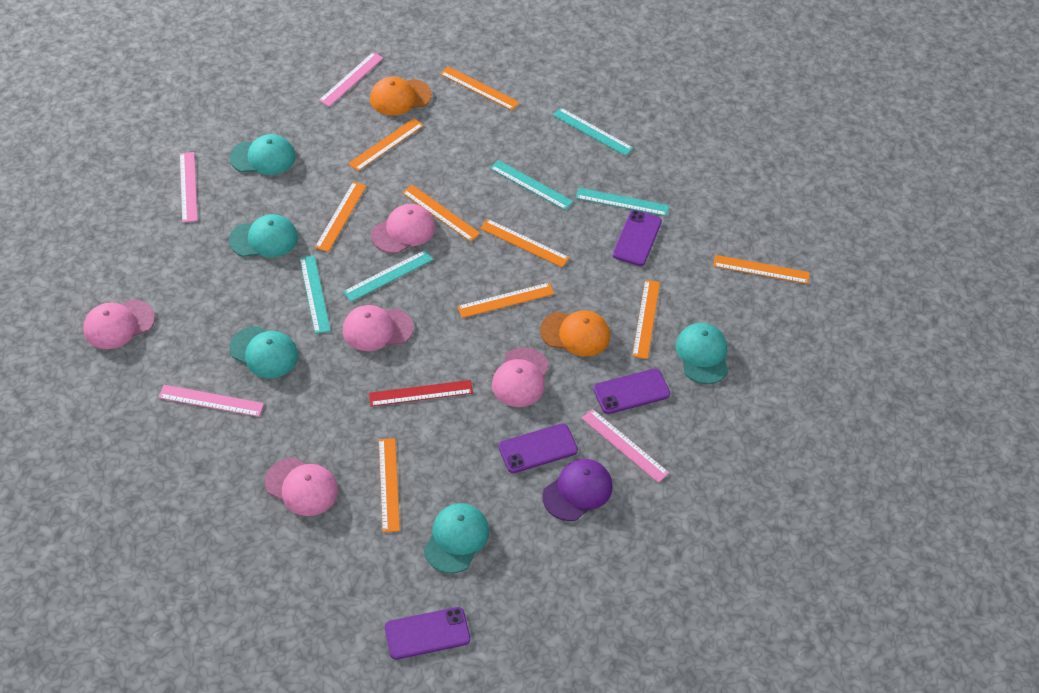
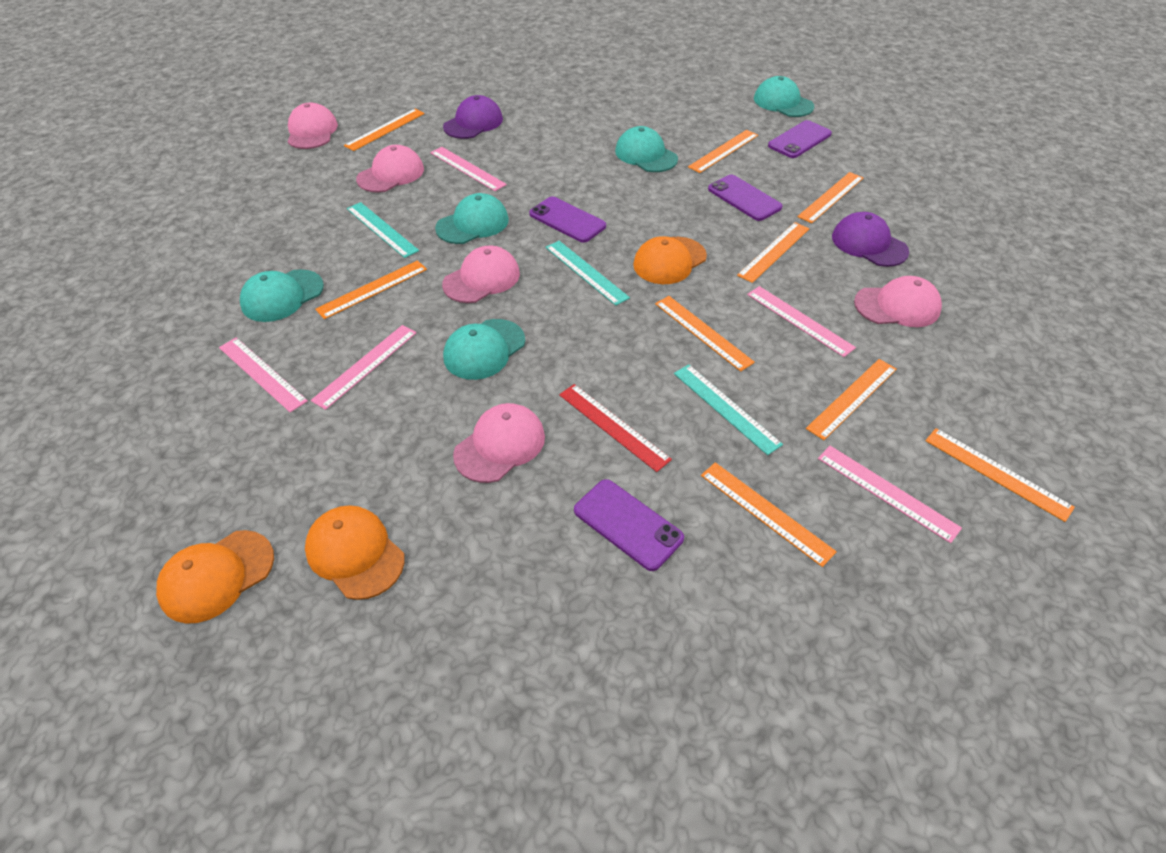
orange cap: 2 -> 3
pink ruler: 4 -> 5
purple cap: 1 -> 2
turquoise ruler: 5 -> 3

